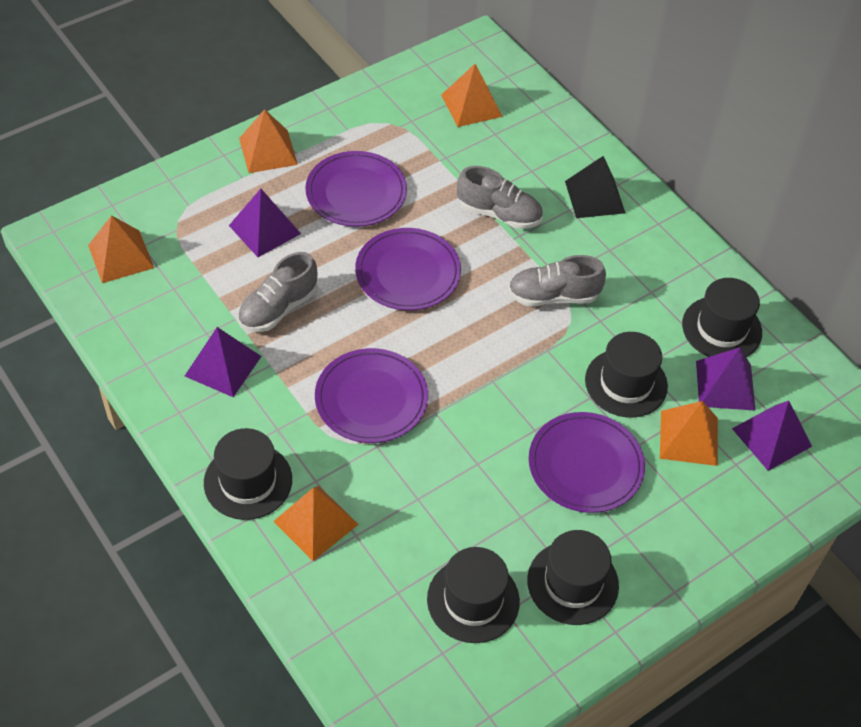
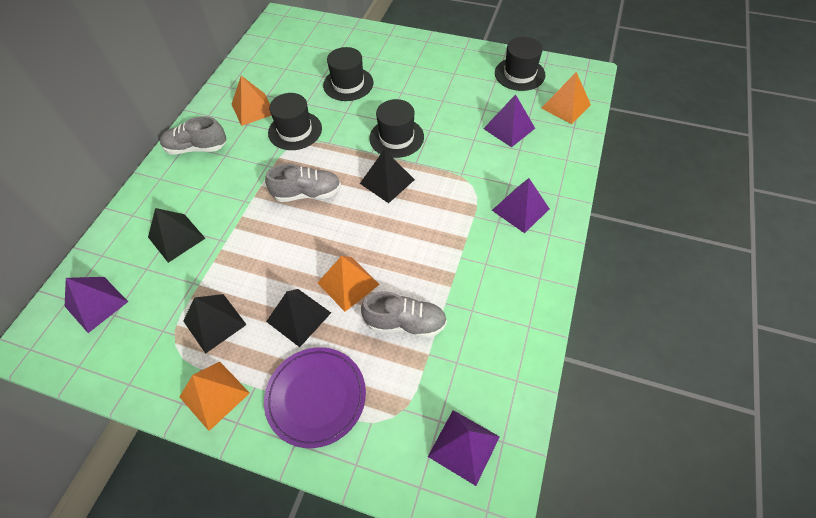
black hat: 5 -> 4
black pyramid: 1 -> 4
orange pyramid: 5 -> 4
purple plate: 4 -> 1

